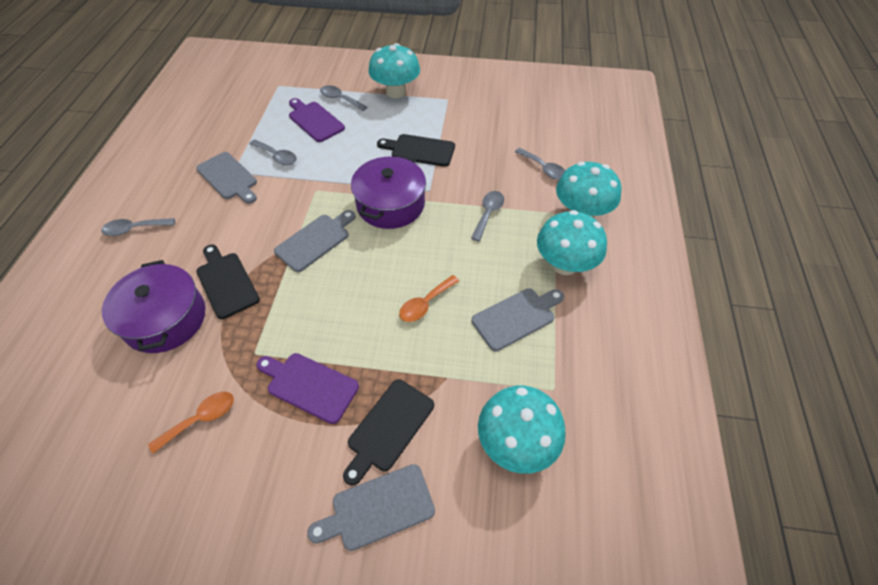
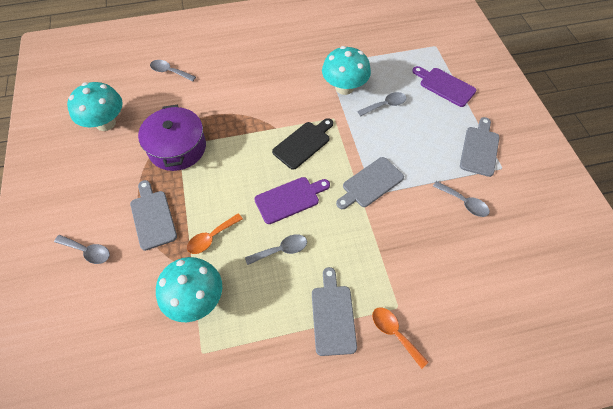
black cutting board: 3 -> 1
purple pot: 2 -> 1
turquoise mushroom: 4 -> 3

